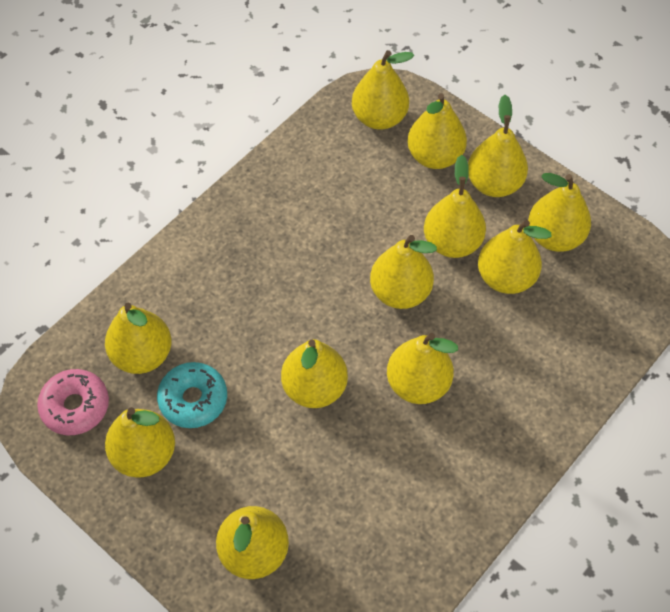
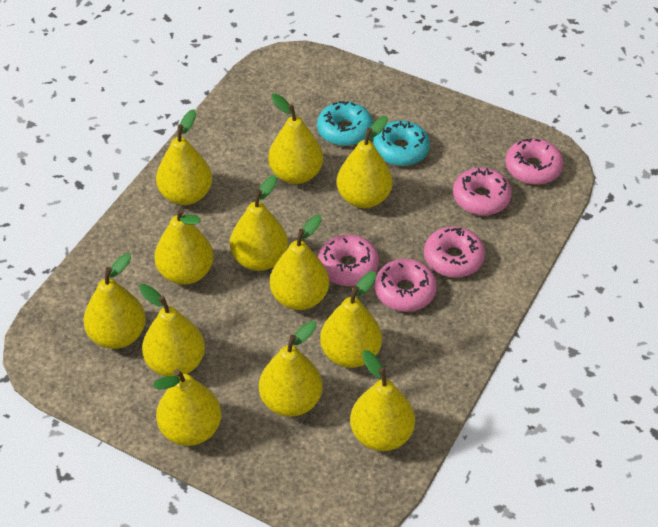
pink donut: 1 -> 5
turquoise donut: 1 -> 2

